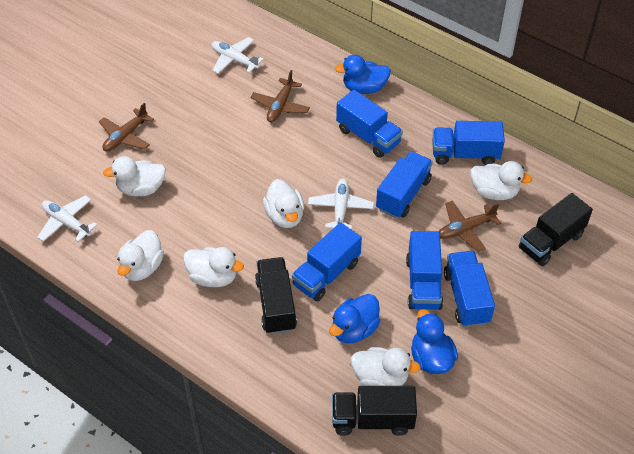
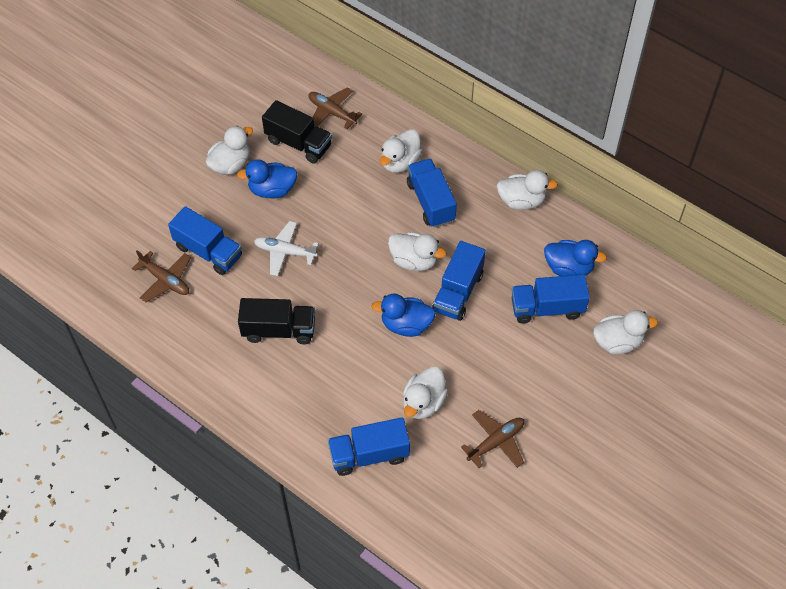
black truck: 3 -> 2
blue truck: 6 -> 5
white plane: 3 -> 1

